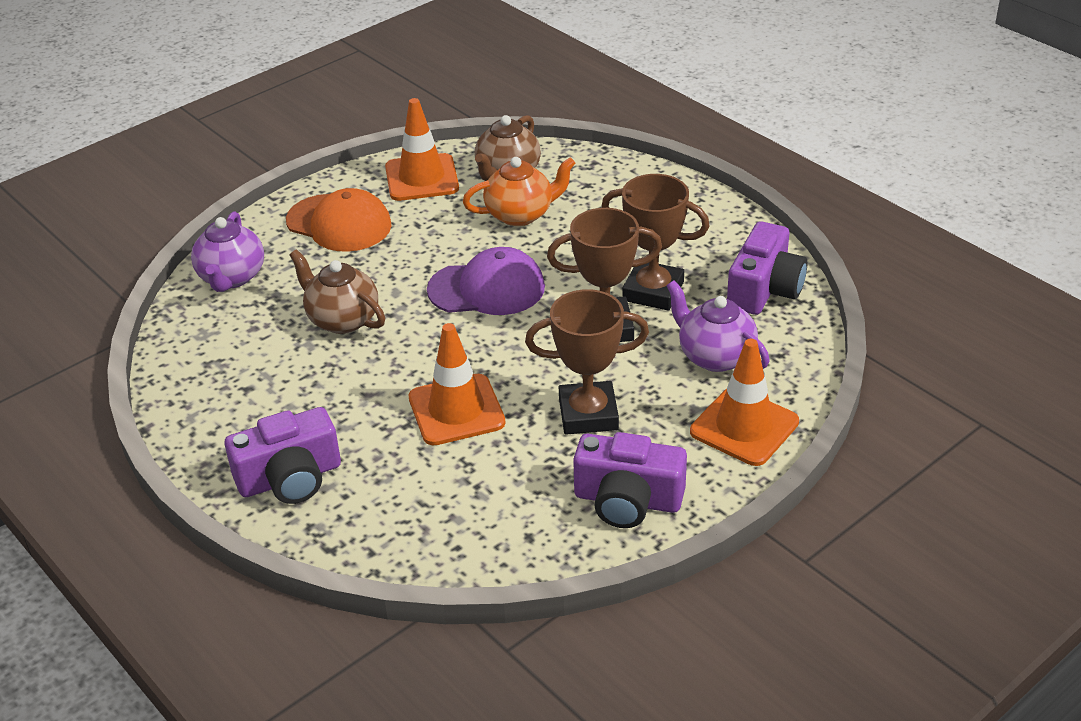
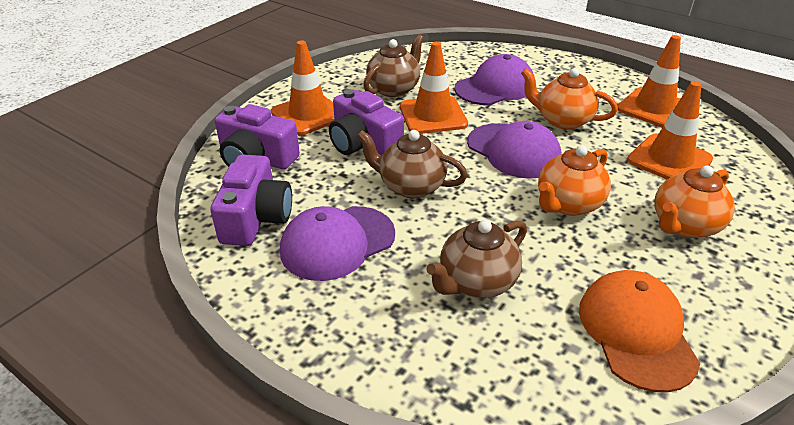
brown teapot: 2 -> 3
brown trophy: 3 -> 0
orange teapot: 1 -> 3
orange traffic cone: 3 -> 4
purple cap: 1 -> 3
purple teapot: 2 -> 0

